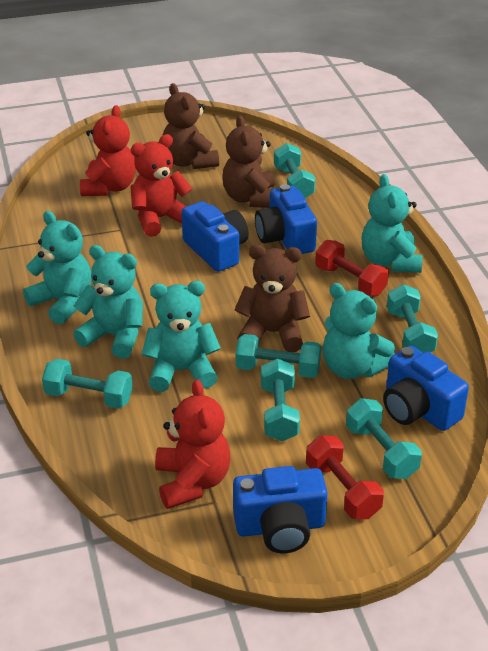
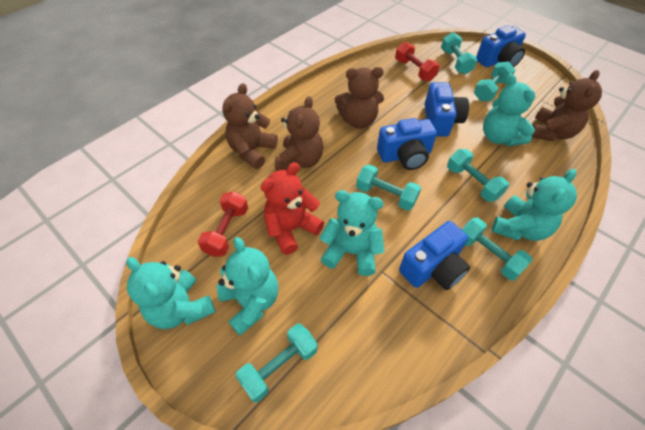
brown teddy bear: 3 -> 4
red teddy bear: 3 -> 1

